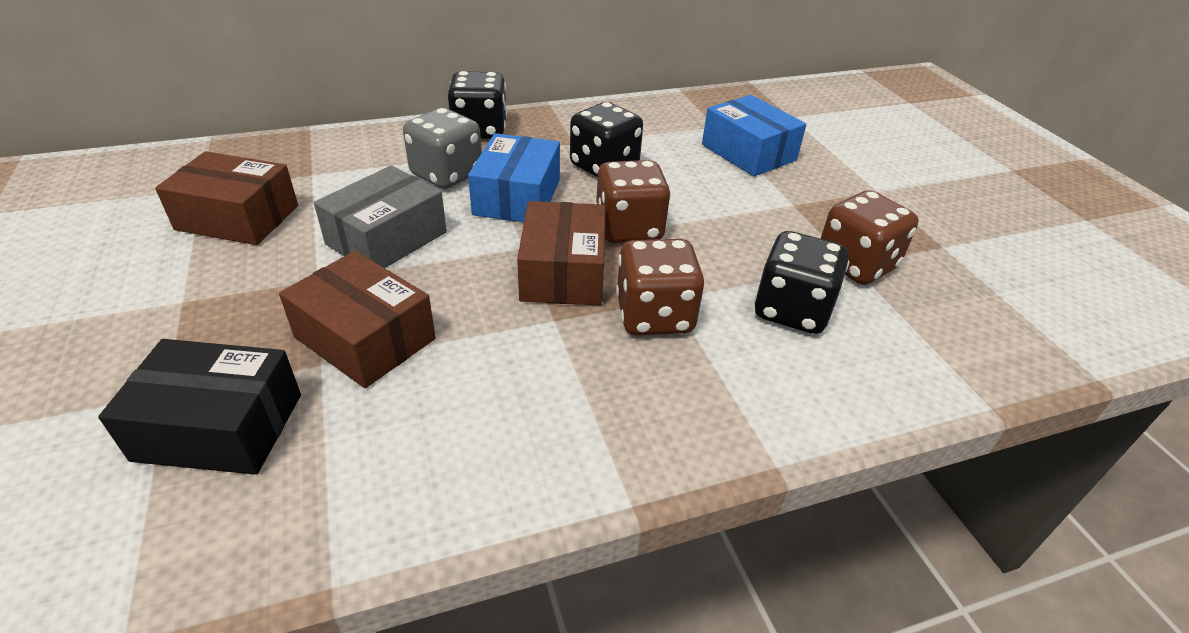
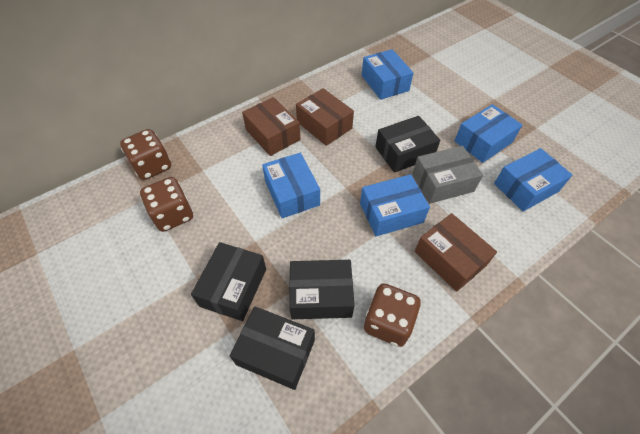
black box: 1 -> 4
black dice: 3 -> 0
blue box: 2 -> 5
grey dice: 1 -> 0

